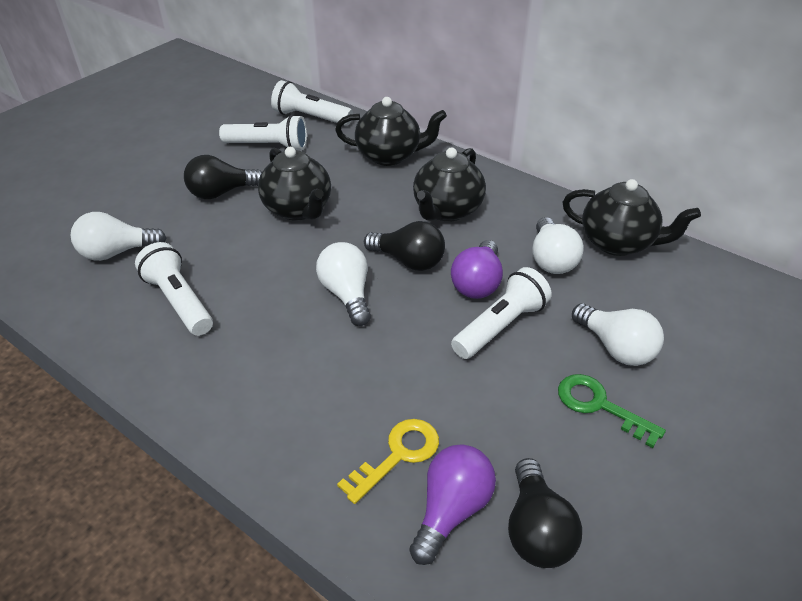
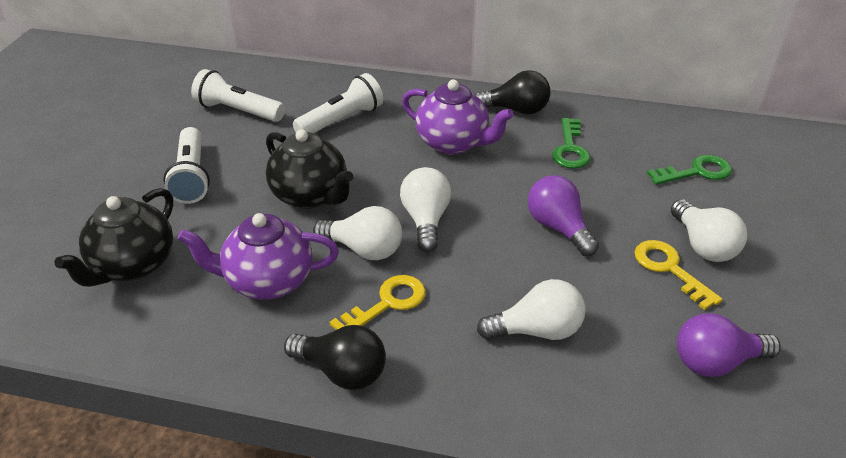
black light bulb: 3 -> 2
black teapot: 4 -> 2
green key: 1 -> 2
purple teapot: 0 -> 2
white flashlight: 4 -> 3
yellow key: 1 -> 2

